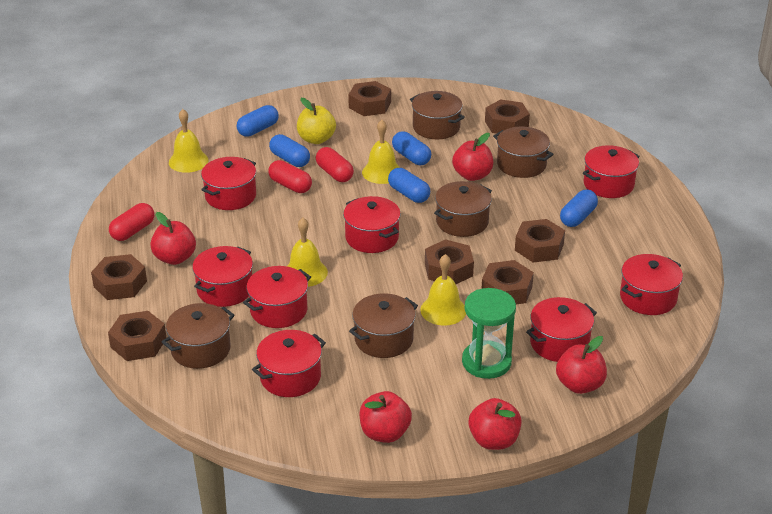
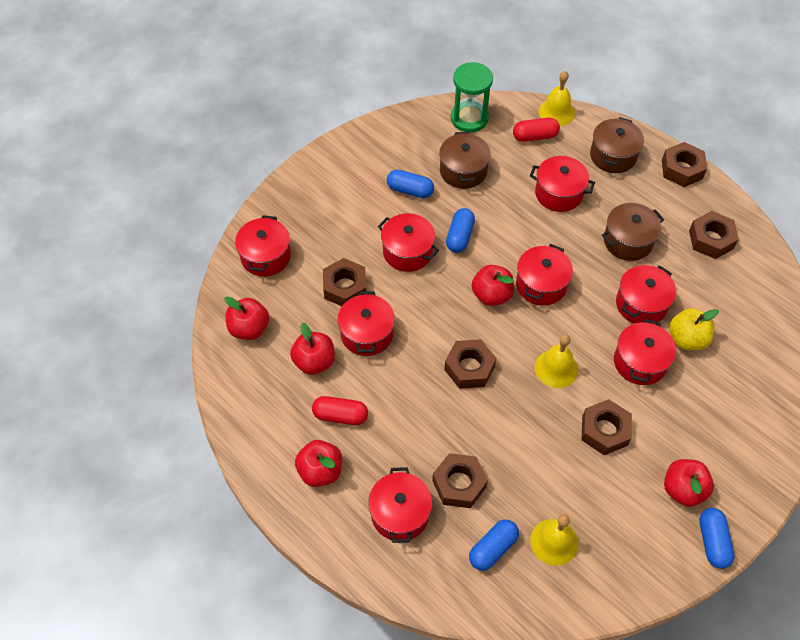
blue capsule: 5 -> 4
brown nut: 7 -> 6
brown pot: 5 -> 3
red capsule: 3 -> 2
yellow bell: 4 -> 3

